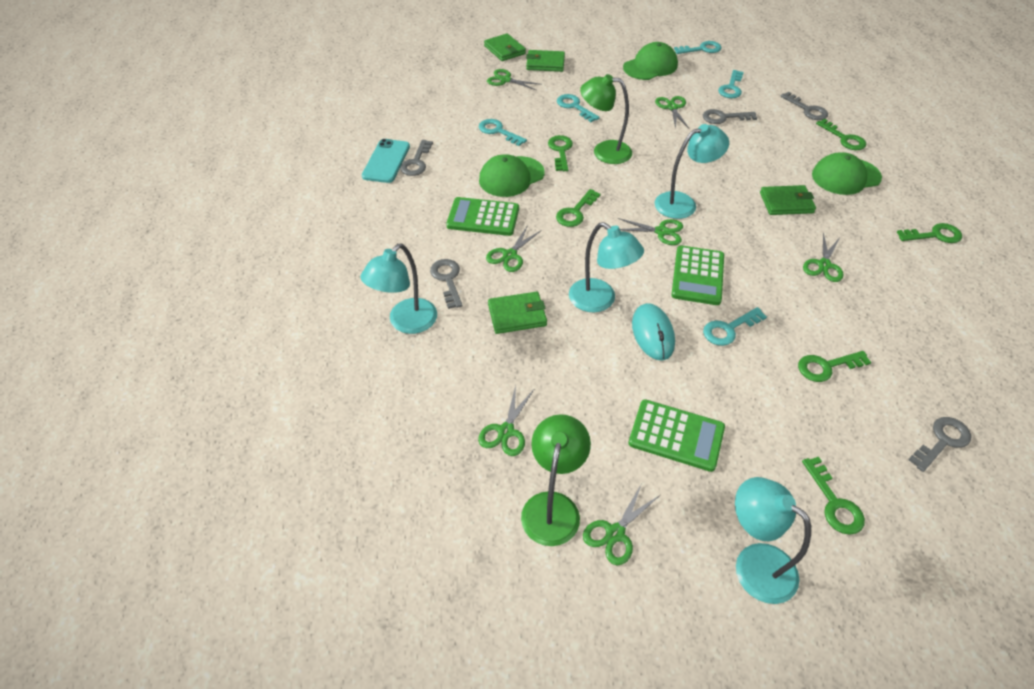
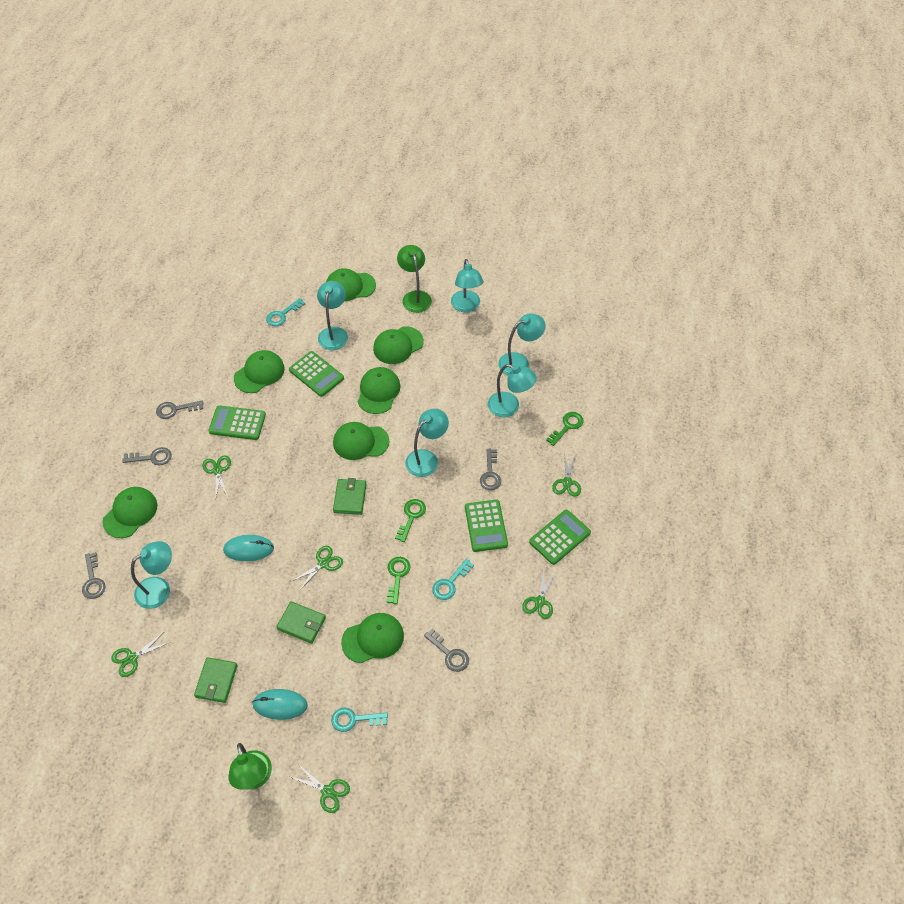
green calculator: 3 -> 4
green cap: 3 -> 7
green key: 6 -> 3
green scissors: 7 -> 6
green wallet: 4 -> 3
turquoise key: 5 -> 3
turquoise lamp: 4 -> 6
turquoise mouse: 1 -> 2
turquoise phone: 1 -> 0

